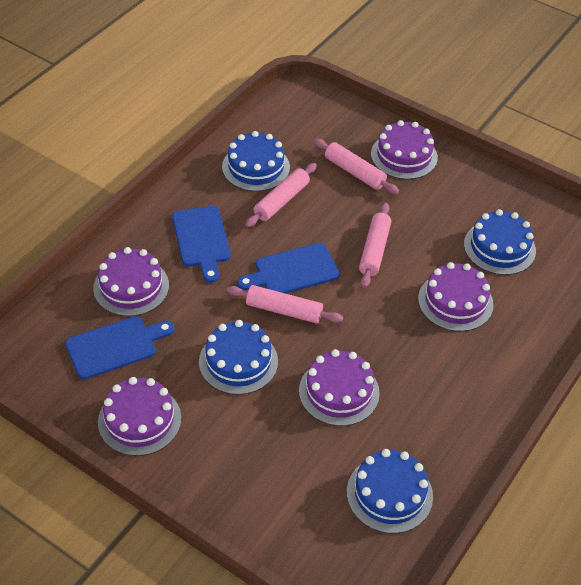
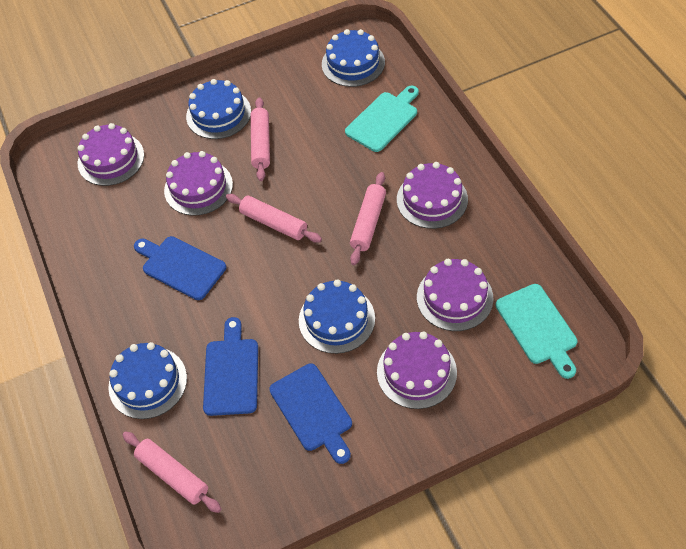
turquoise cutting board: 0 -> 2

